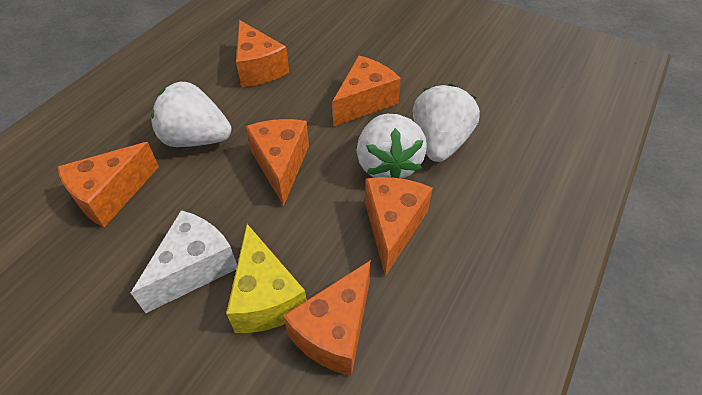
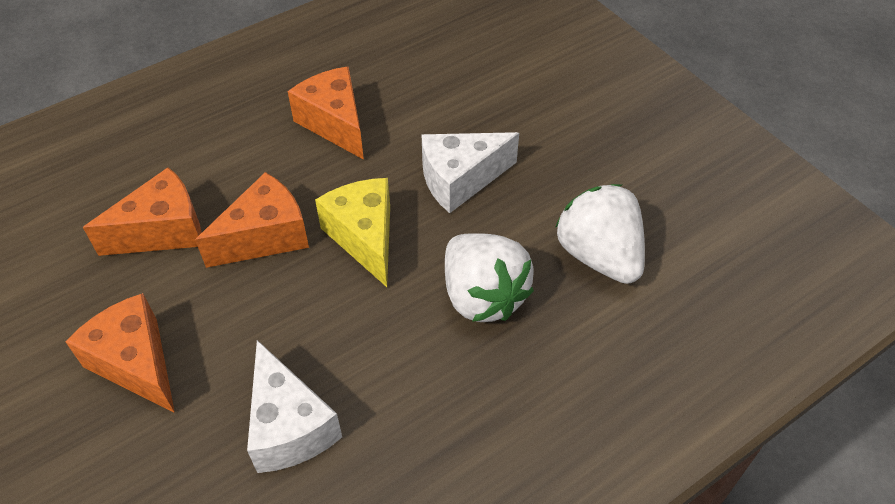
orange cheese: 6 -> 4
white cheese: 1 -> 2
white strawberry: 3 -> 2

